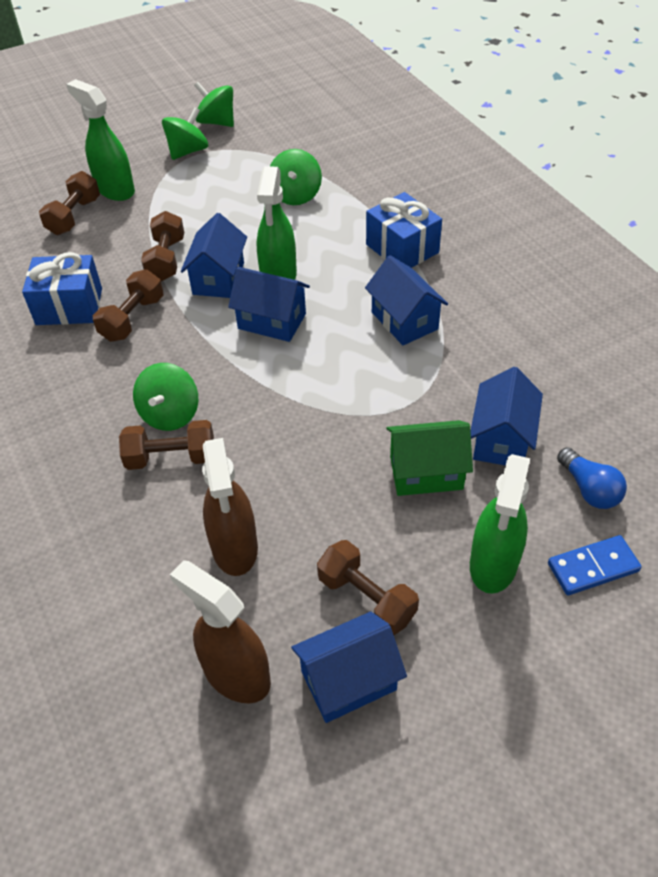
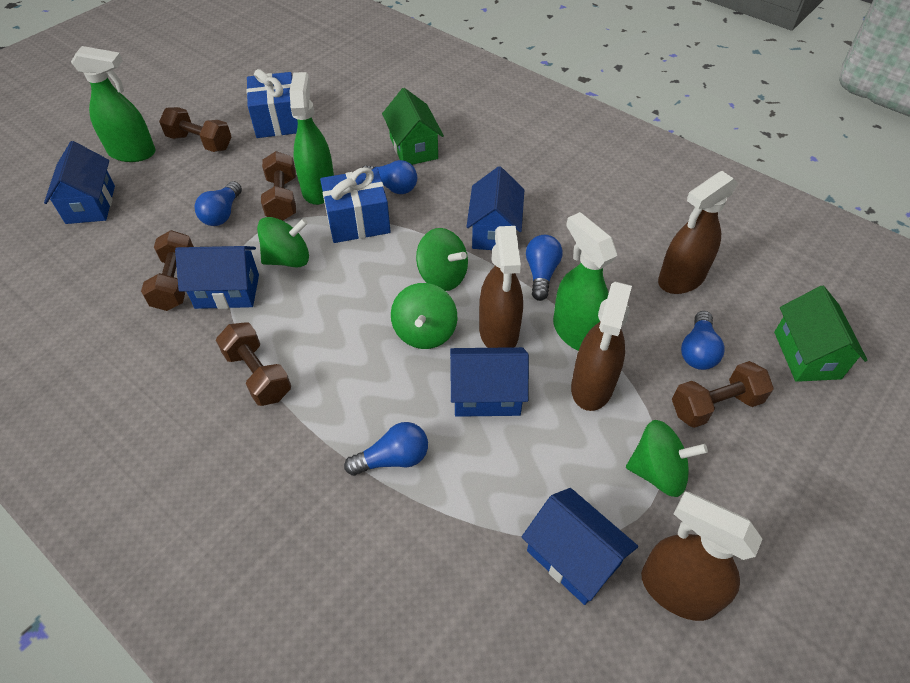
blue domino: 1 -> 0
blue light bulb: 1 -> 5
brown spray bottle: 2 -> 4
green house: 1 -> 2

